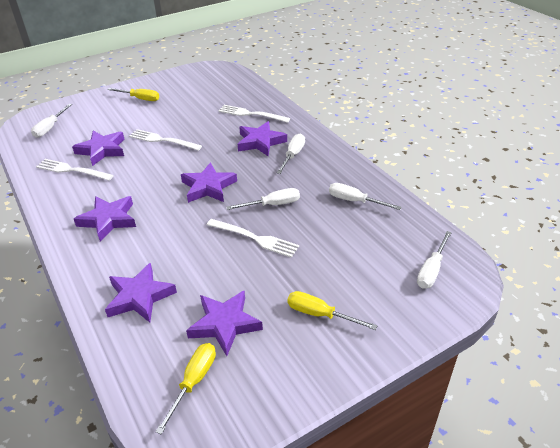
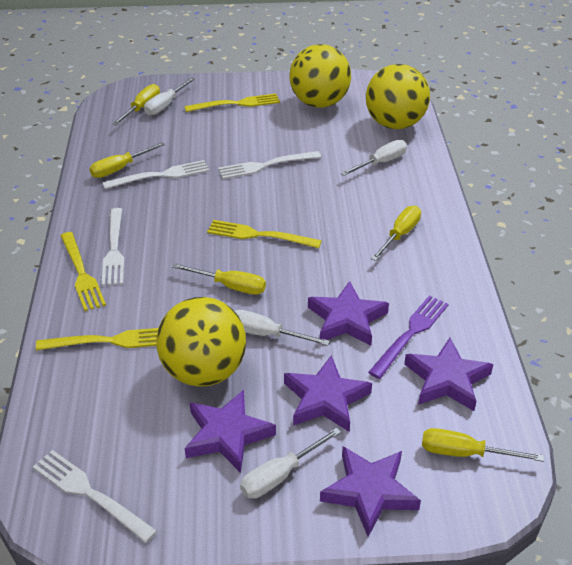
purple fork: 0 -> 1
purple star: 6 -> 5
white screwdriver: 5 -> 4
yellow ball: 0 -> 3
yellow fork: 0 -> 4
yellow screwdriver: 3 -> 5

